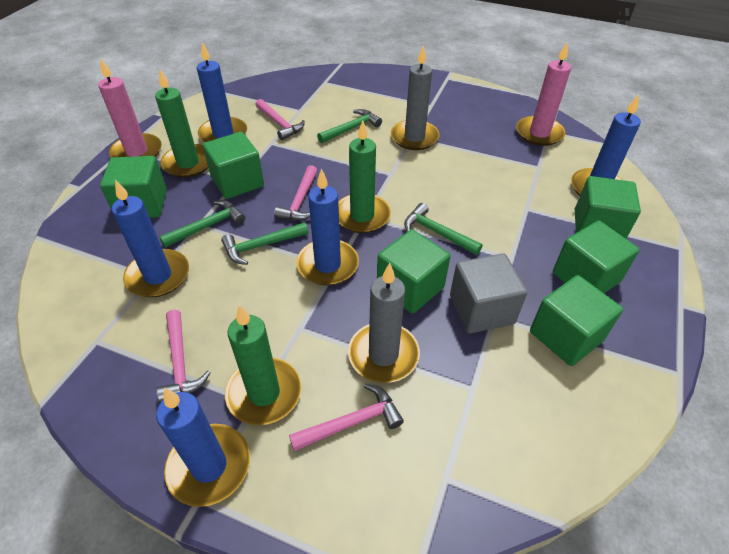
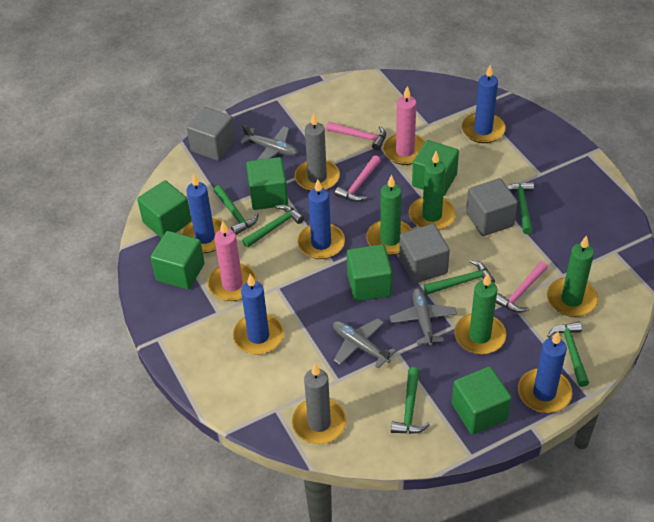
green candle: 3 -> 4
green hammer: 4 -> 6
grey cube: 1 -> 3
grey plane: 0 -> 3
pink hammer: 4 -> 3

